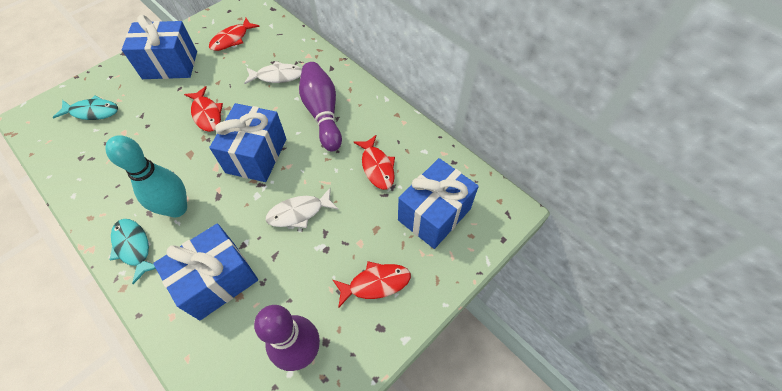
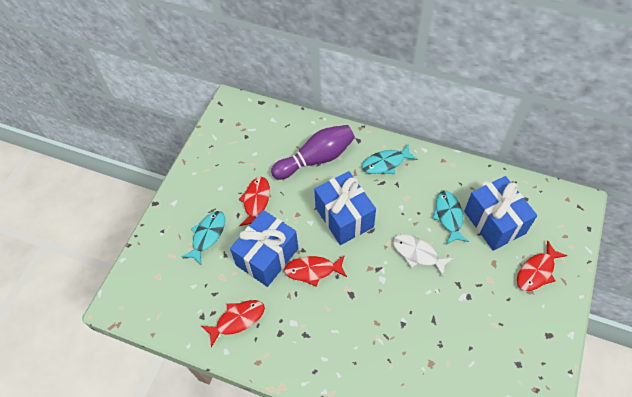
blue gift: 4 -> 3
purple bowling pin: 2 -> 1
turquoise bowling pin: 1 -> 0
turquoise fish: 2 -> 3
white fish: 2 -> 1

